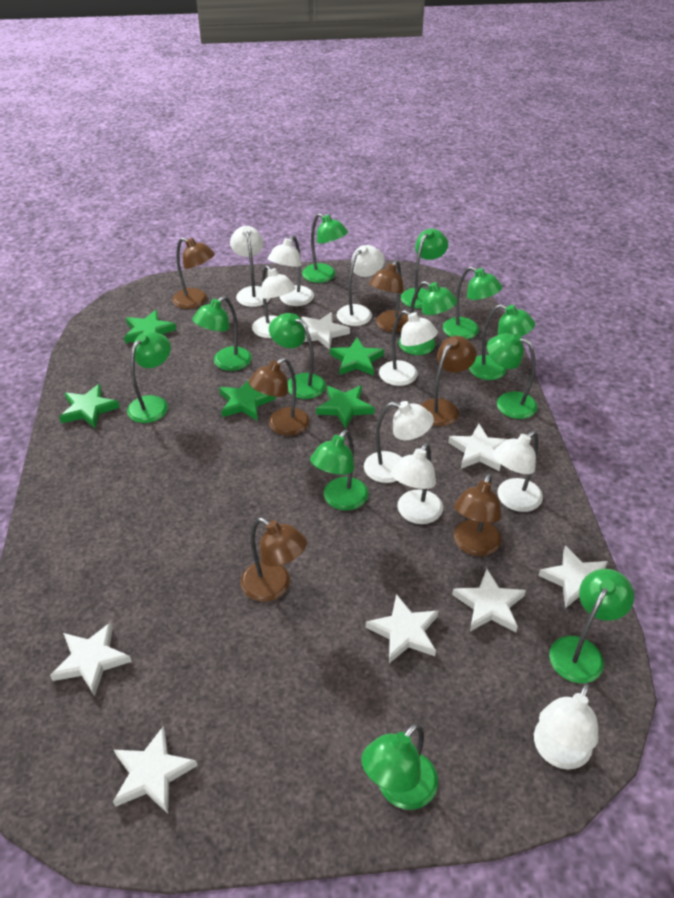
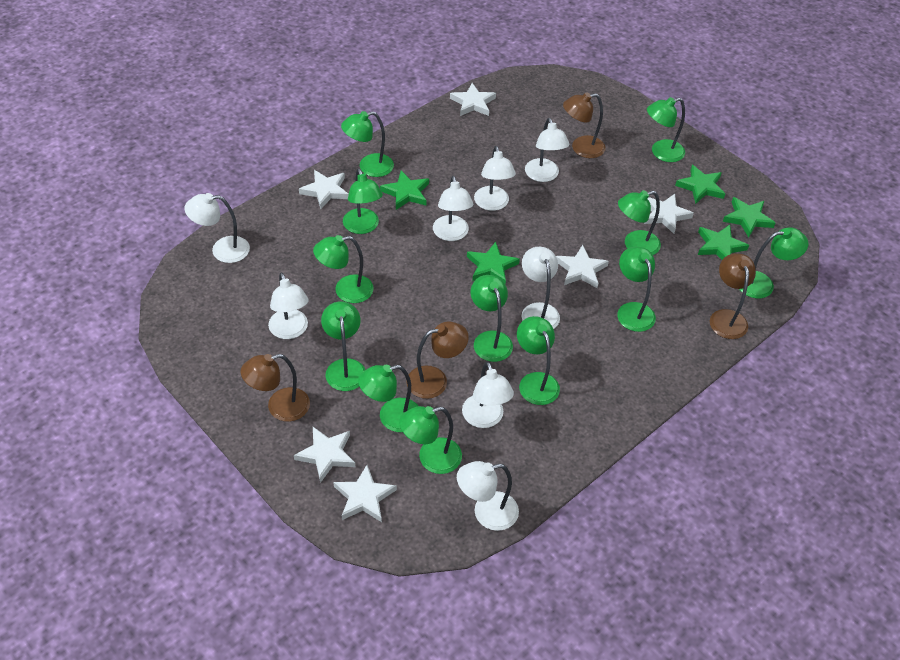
brown lamp: 6 -> 4
white lamp: 9 -> 8
white star: 7 -> 6

